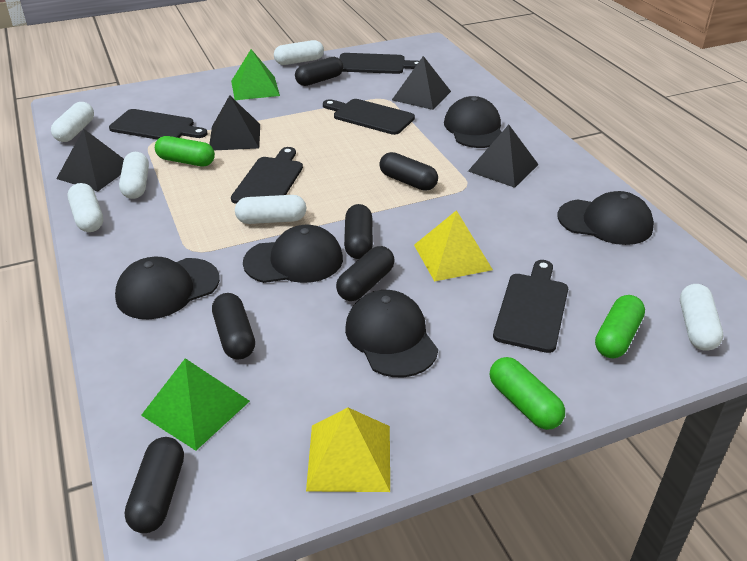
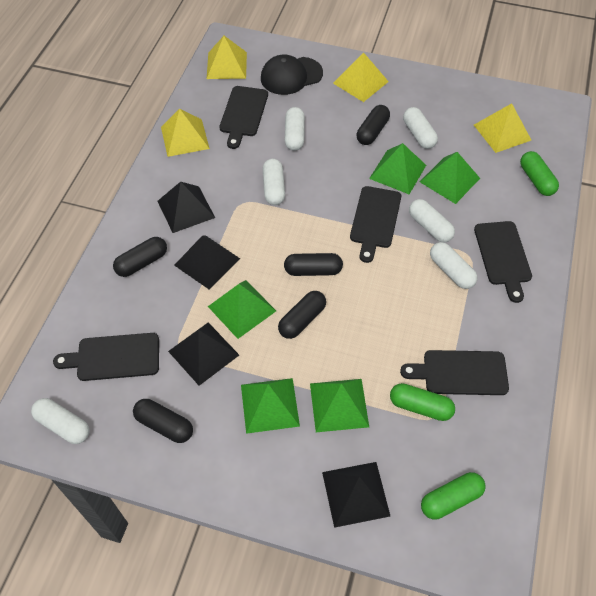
black cap: 5 -> 1
black capsule: 6 -> 5
green pyramid: 2 -> 5
yellow pyramid: 2 -> 4

